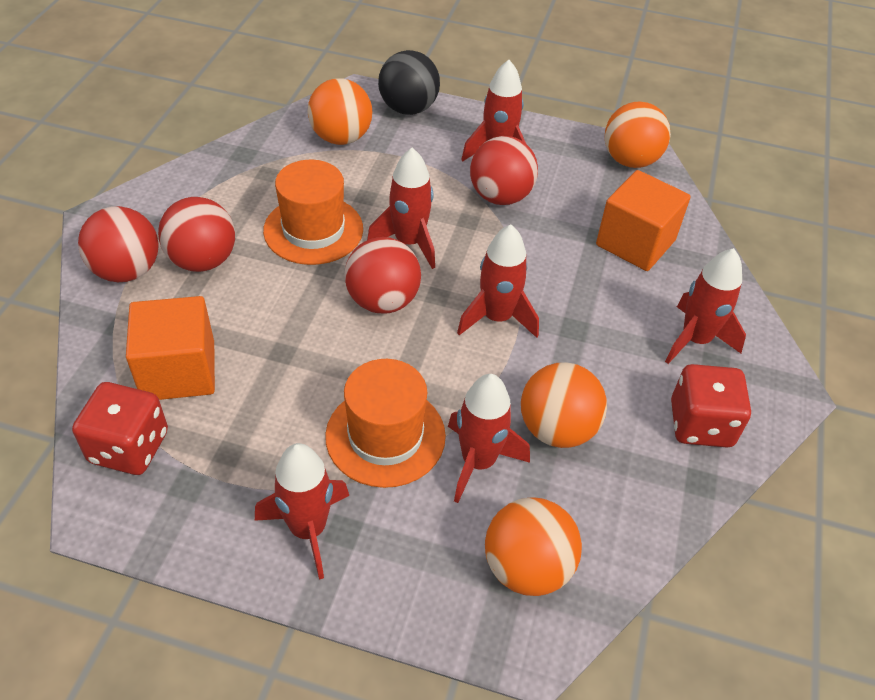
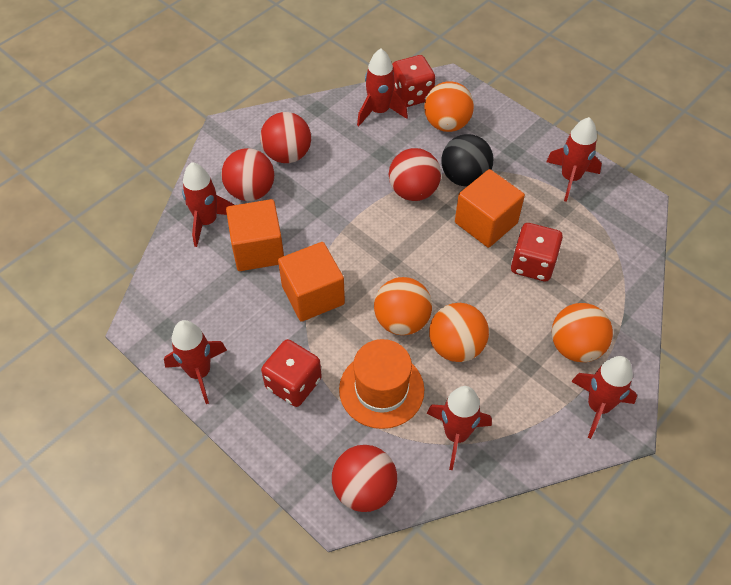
orange cube: 2 -> 3
orange hat: 2 -> 1
red dice: 2 -> 3

